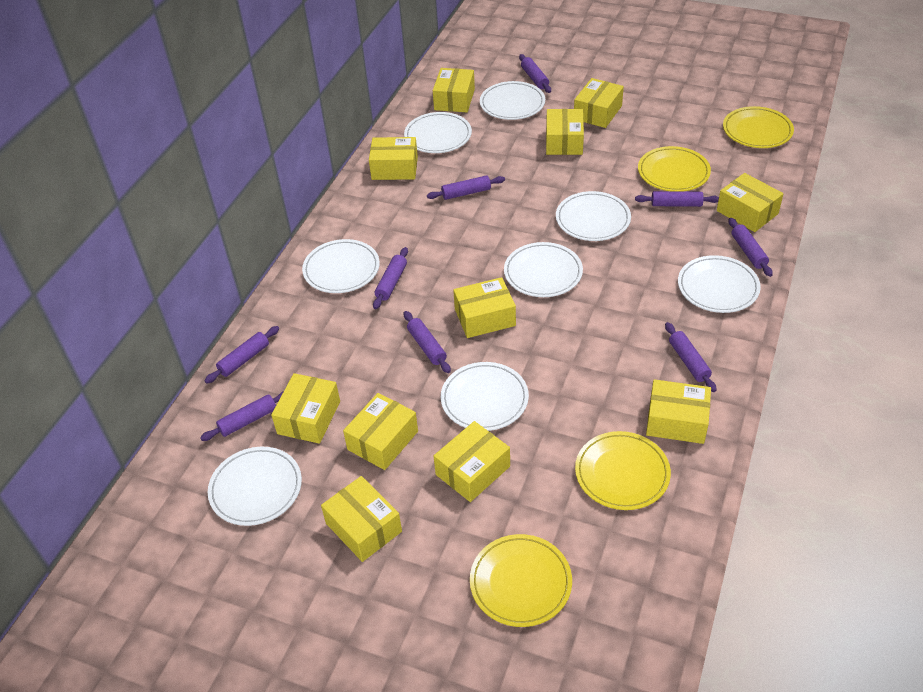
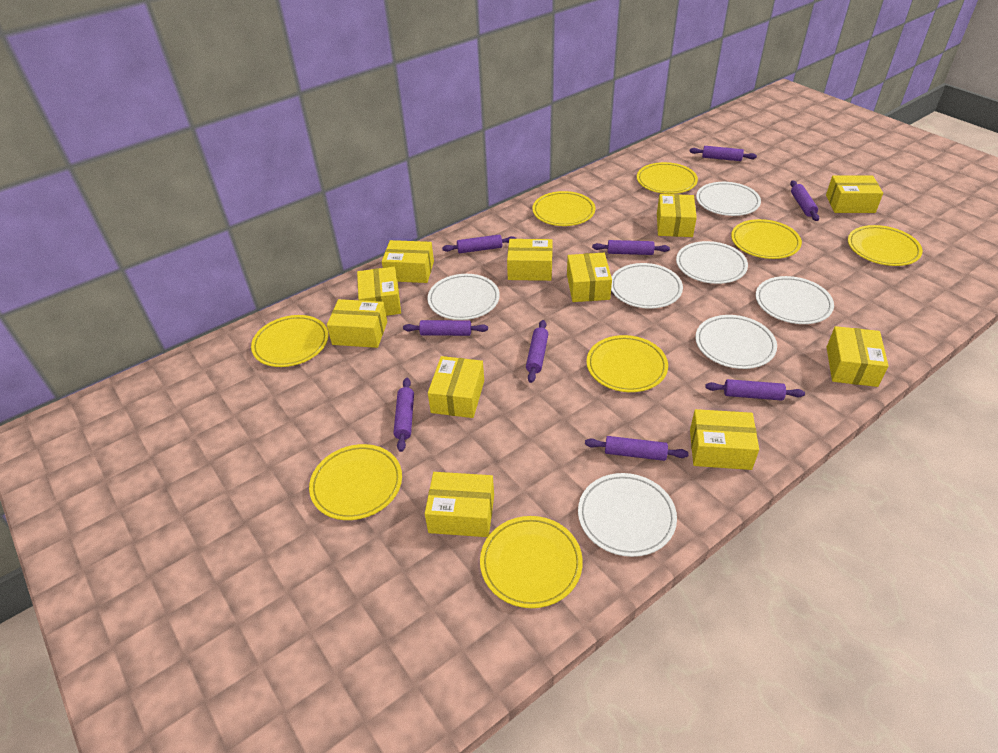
white plate: 8 -> 7
yellow plate: 4 -> 8

